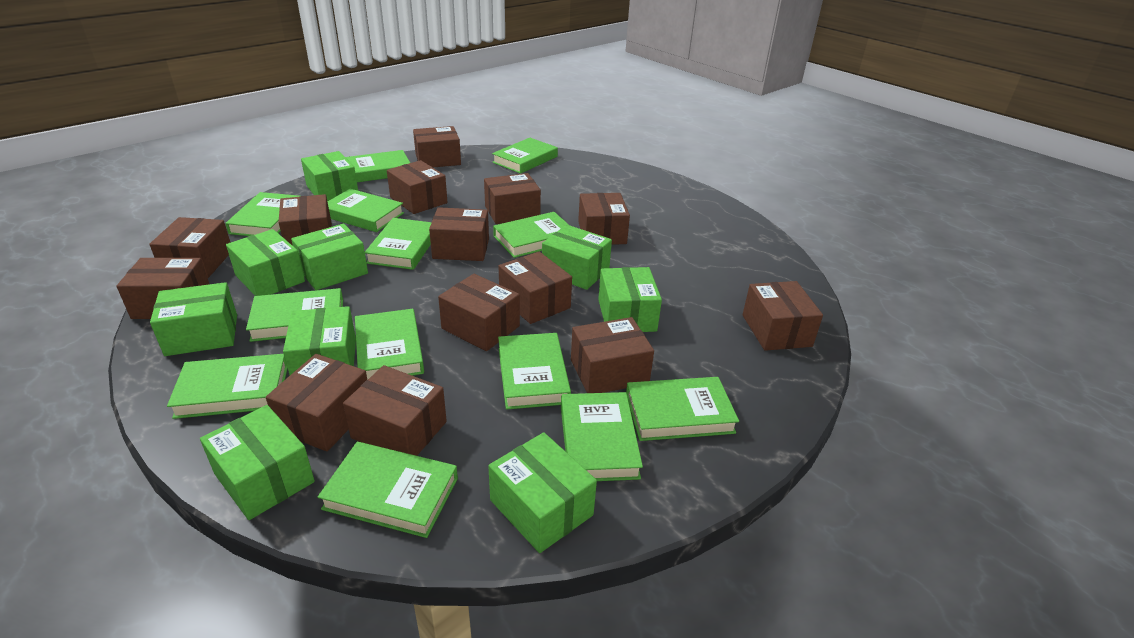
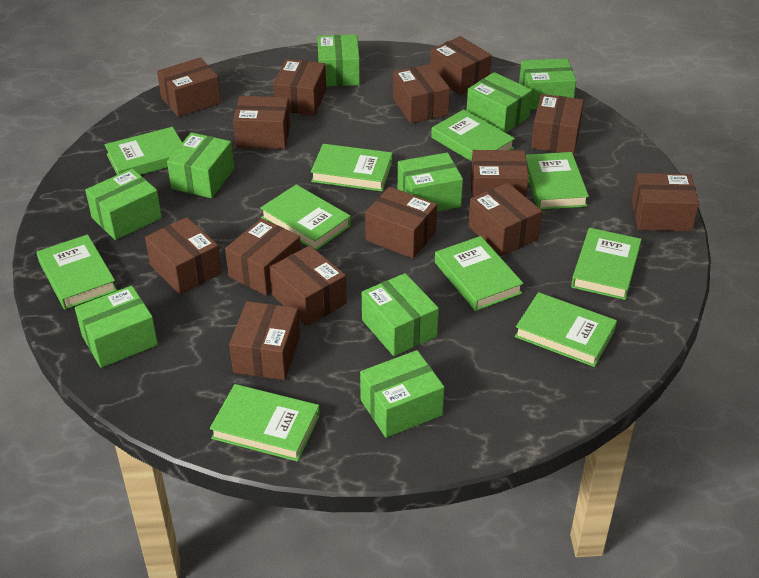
green book: 13 -> 10

